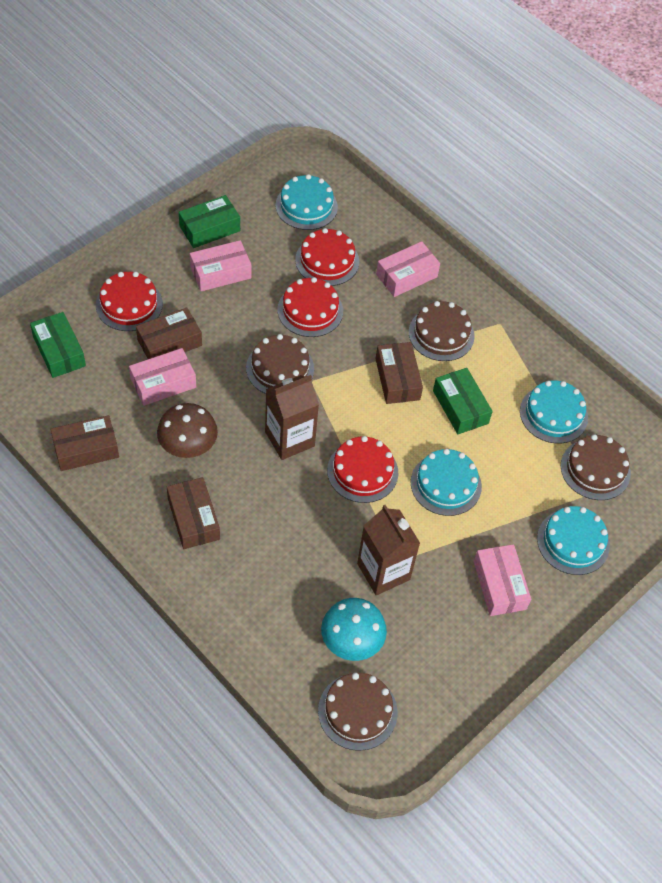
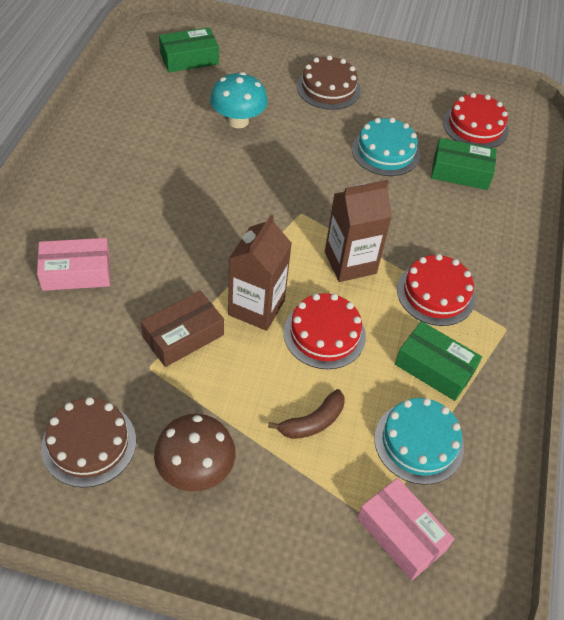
brown banana: 0 -> 1
brown box: 4 -> 1
brown cake: 4 -> 2
pink box: 4 -> 2
red cake: 4 -> 3
turquoise cake: 4 -> 2

